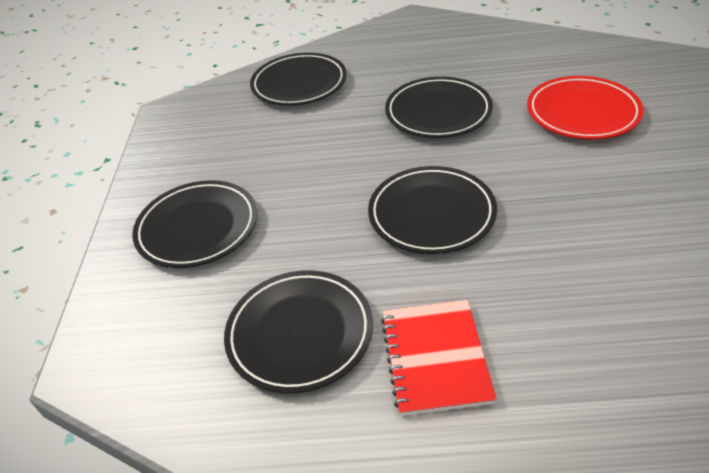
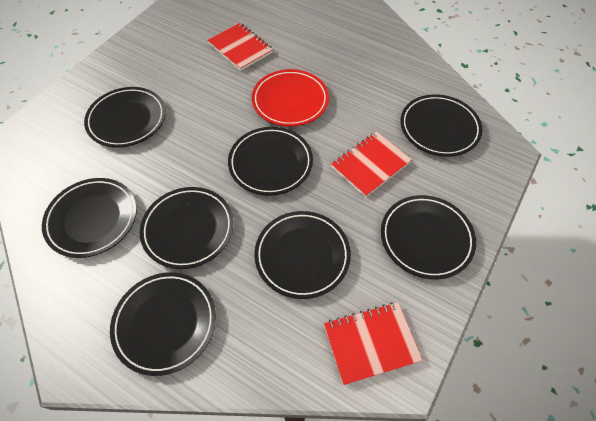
black plate: 5 -> 8
red notebook: 1 -> 3

